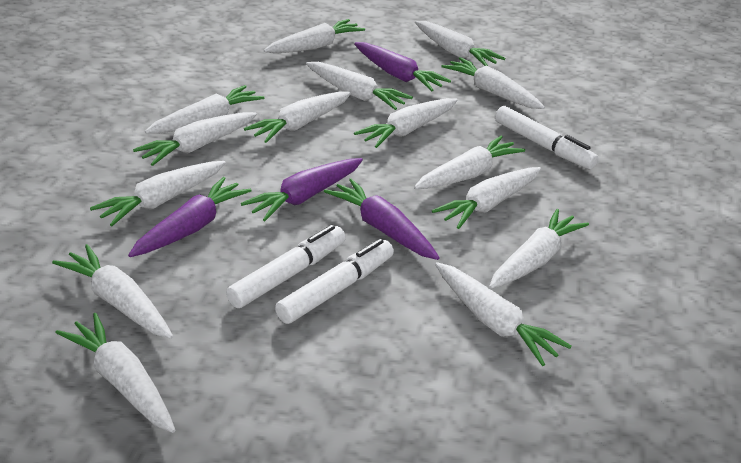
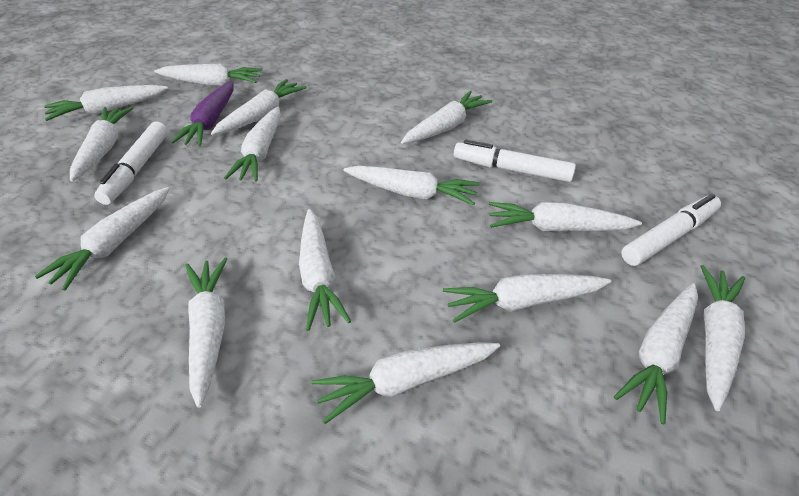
purple carrot: 4 -> 1

